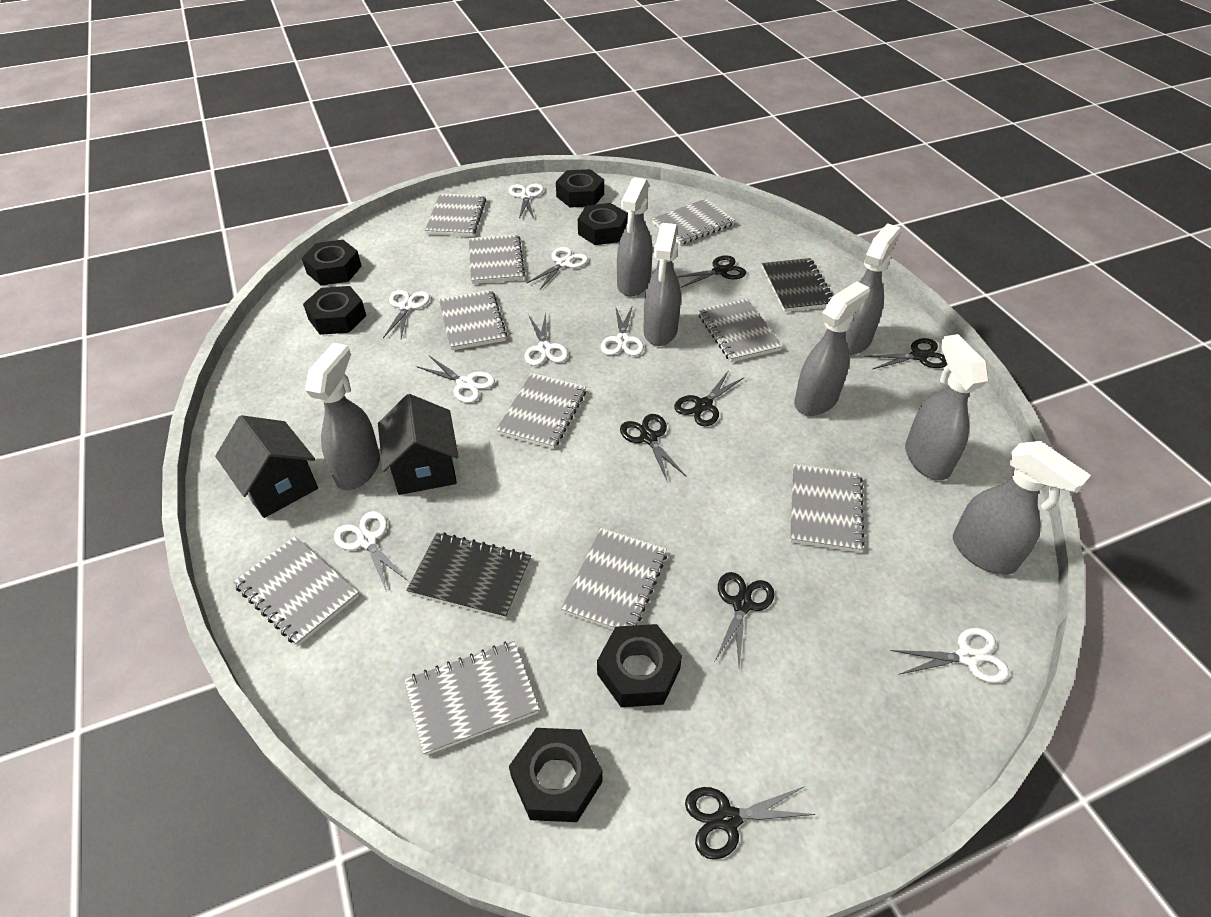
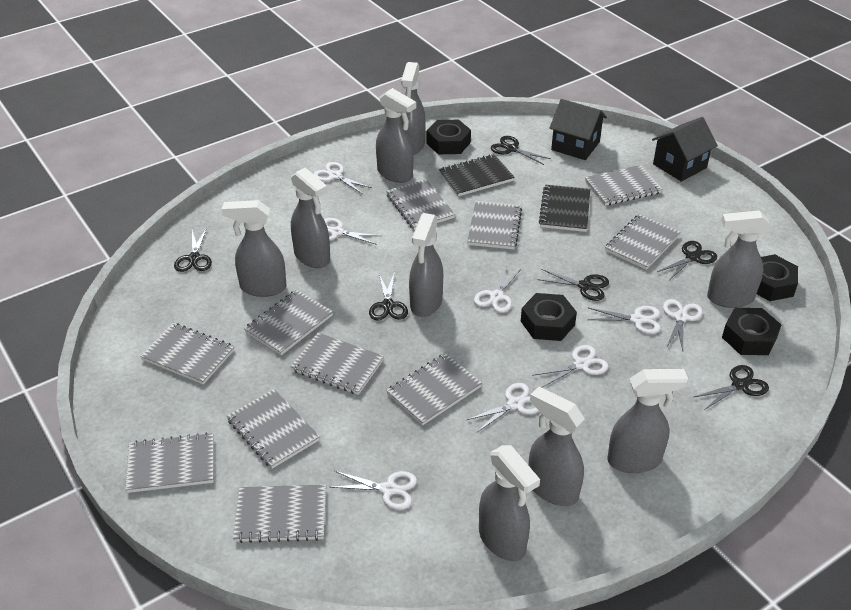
black nut: 6 -> 4
grey notebook: 10 -> 11
grey spray bottle: 7 -> 9

